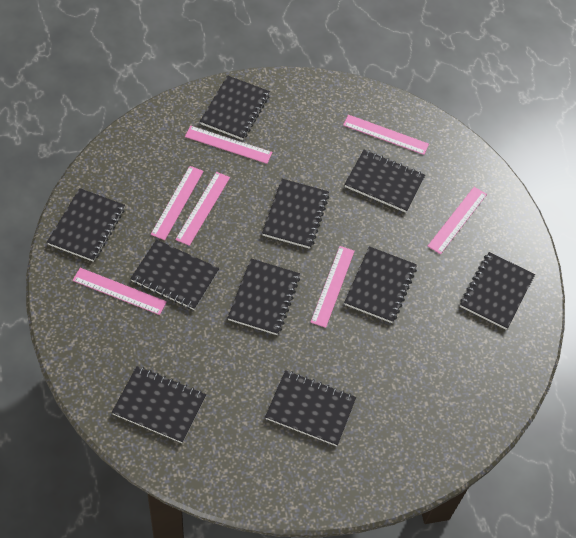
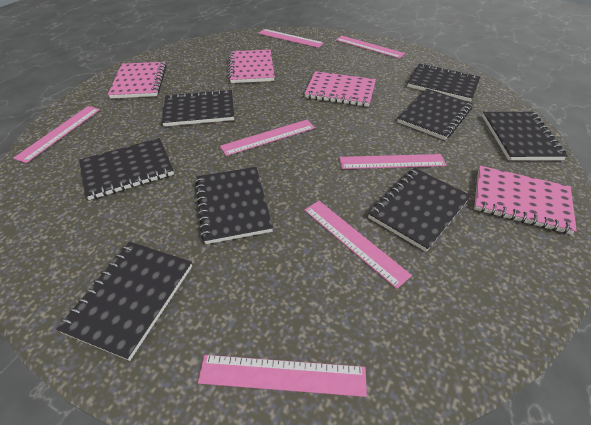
black notebook: 10 -> 8
pink notebook: 0 -> 4

